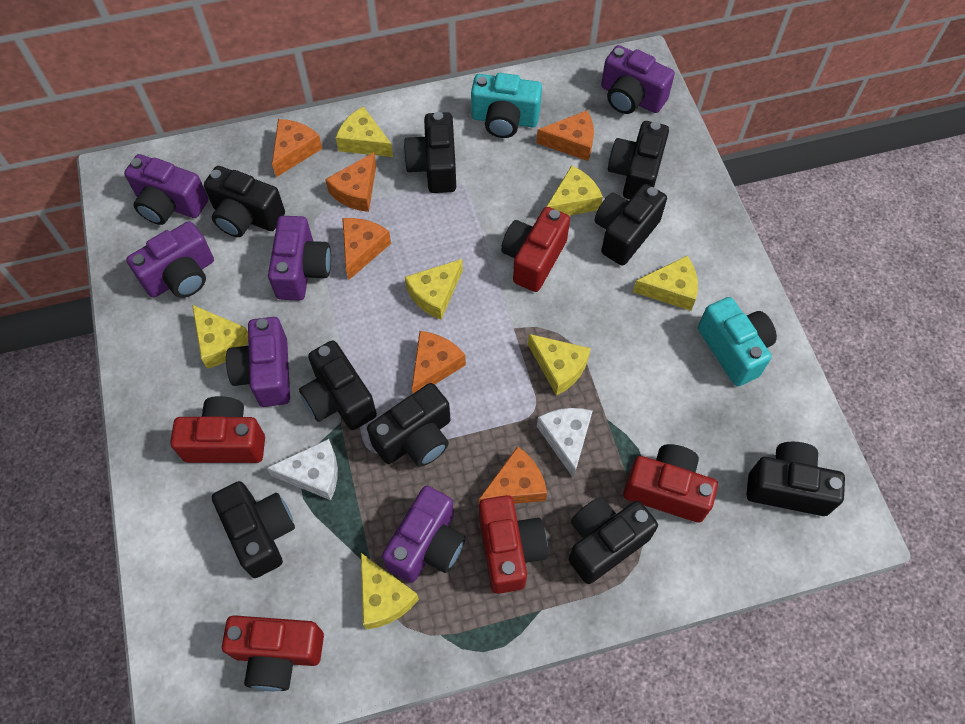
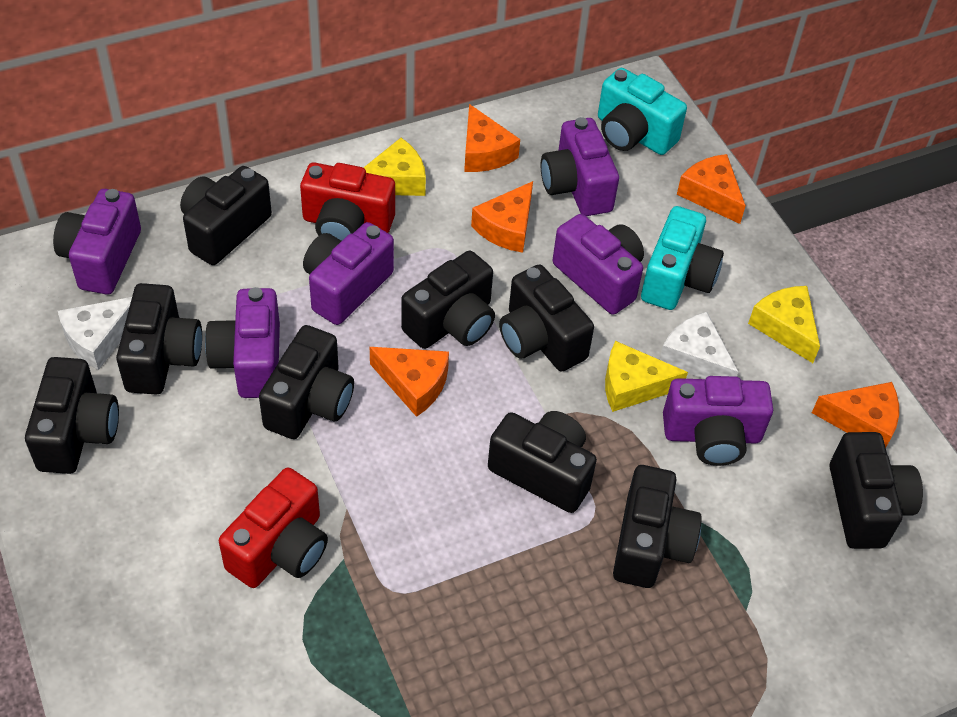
orange cheese: 6 -> 5
red camera: 5 -> 2
yellow cheese: 7 -> 3

